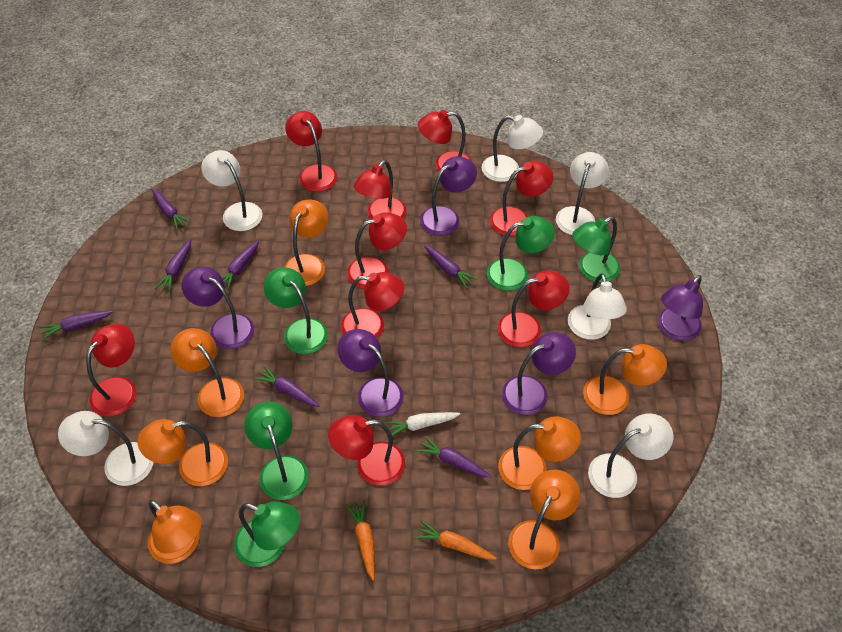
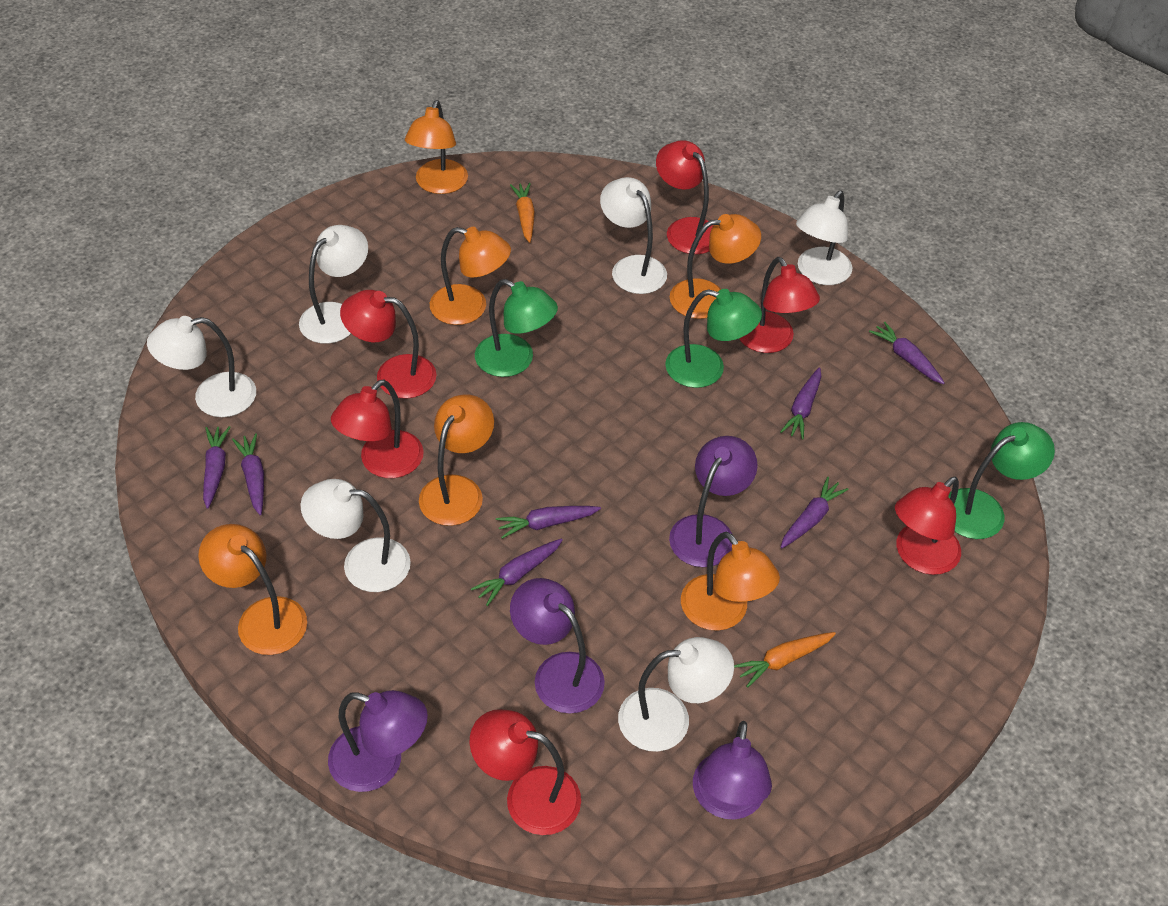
green lamp: 5 -> 3
orange lamp: 7 -> 6
purple lamp: 5 -> 4
red lamp: 9 -> 6
white carrot: 1 -> 0

